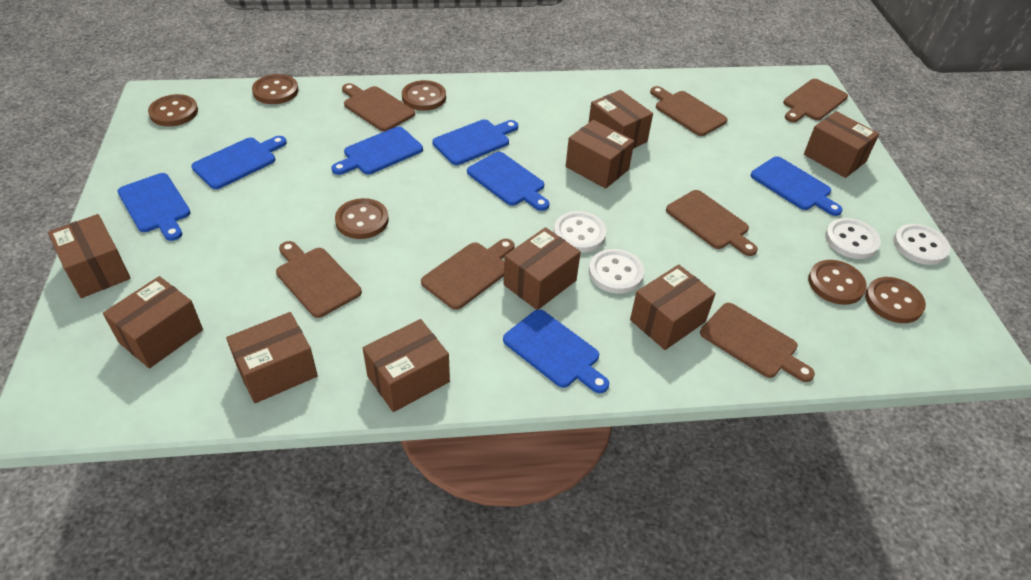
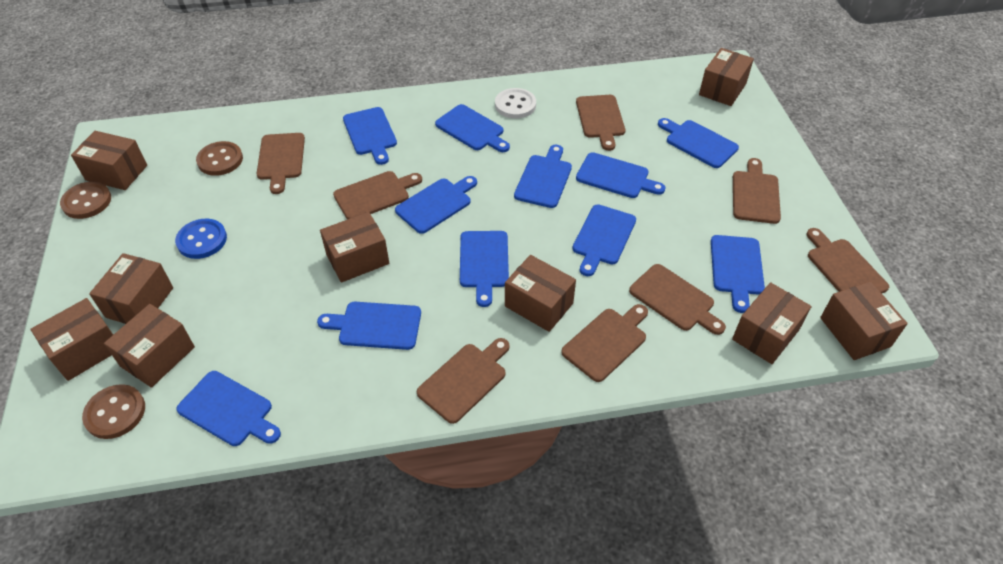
blue button: 0 -> 1
blue cutting board: 7 -> 11
brown button: 6 -> 3
brown cutting board: 7 -> 8
white button: 4 -> 1

